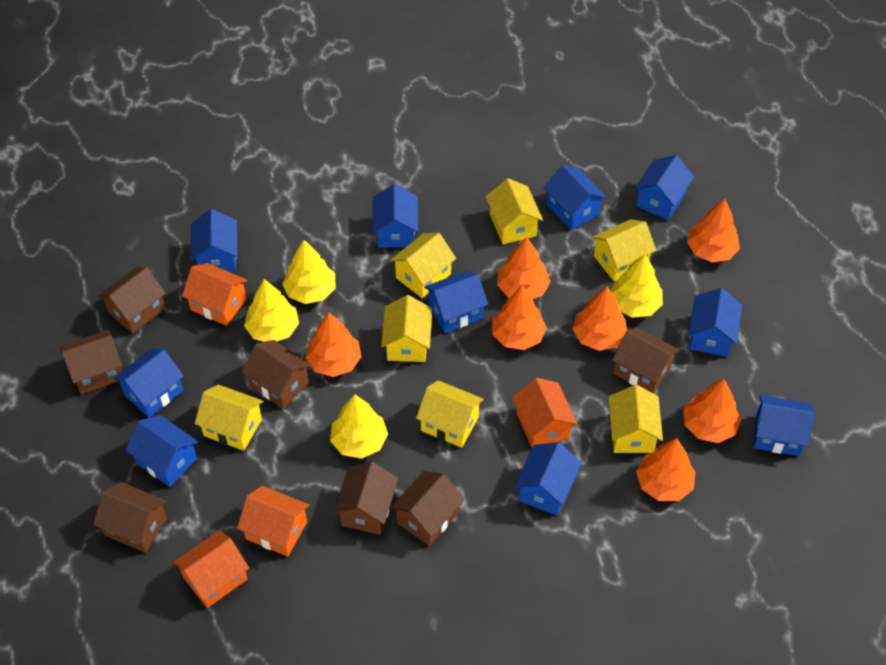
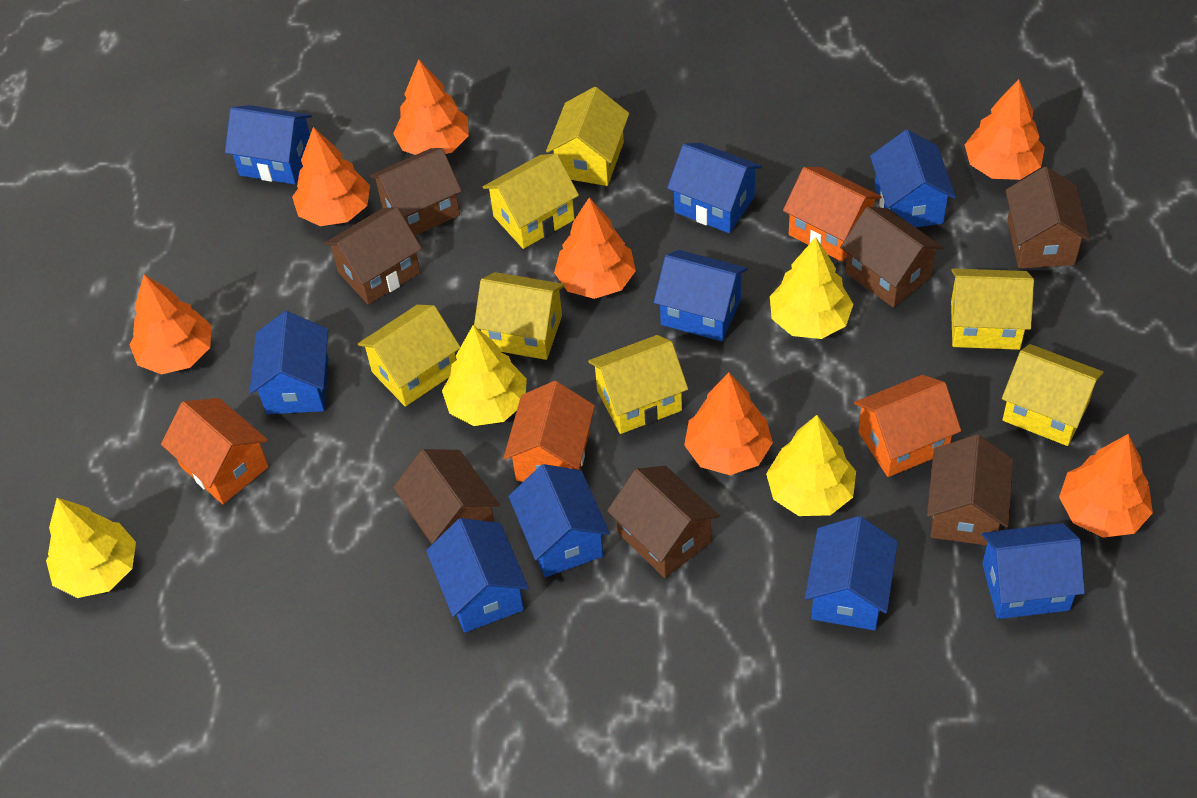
blue house: 10 -> 9

